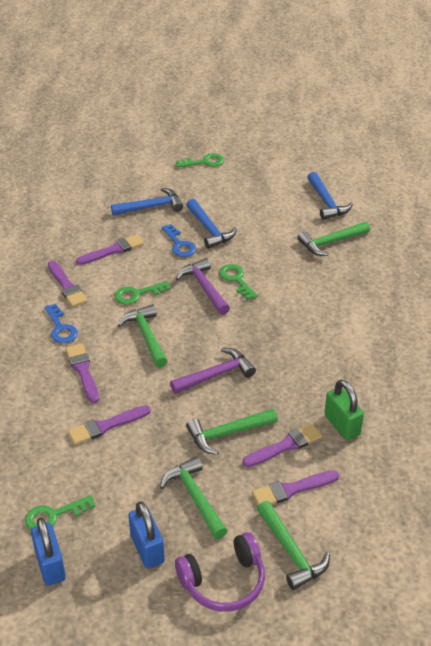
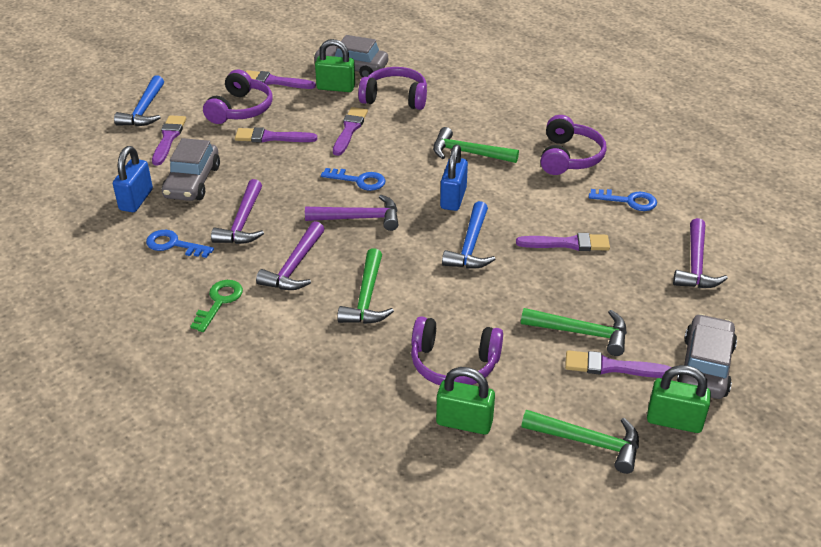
blue hammer: 3 -> 2
blue key: 2 -> 3
green hammer: 5 -> 4
green key: 4 -> 1
green padlock: 1 -> 3
grey car: 0 -> 3
purple hammer: 2 -> 4
purple headphones: 1 -> 4

